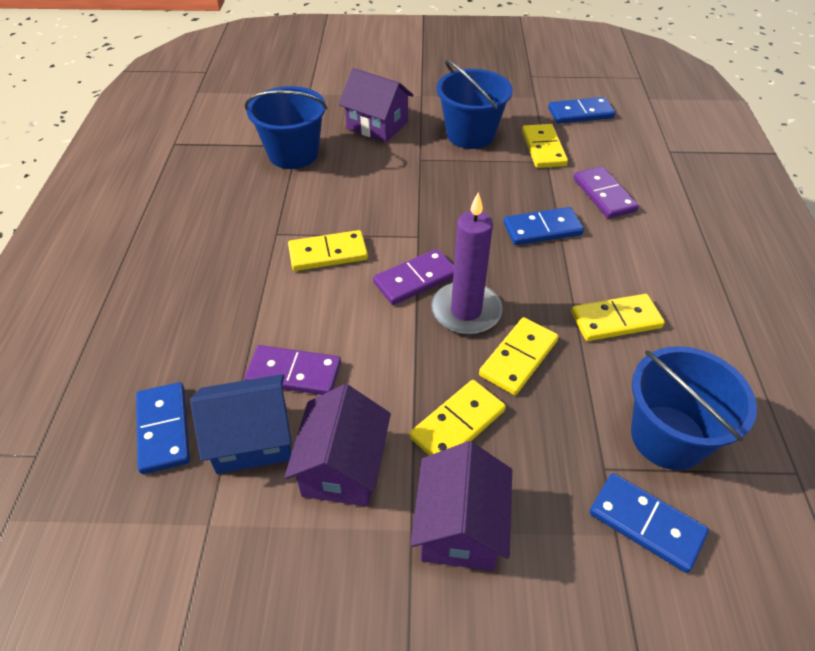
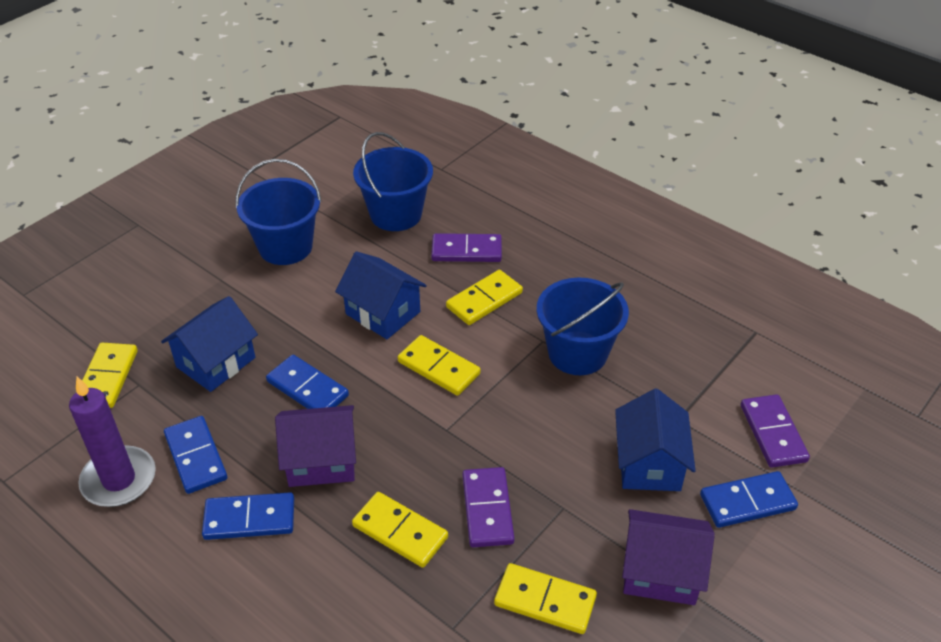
blue house: 1 -> 3
purple house: 3 -> 2

